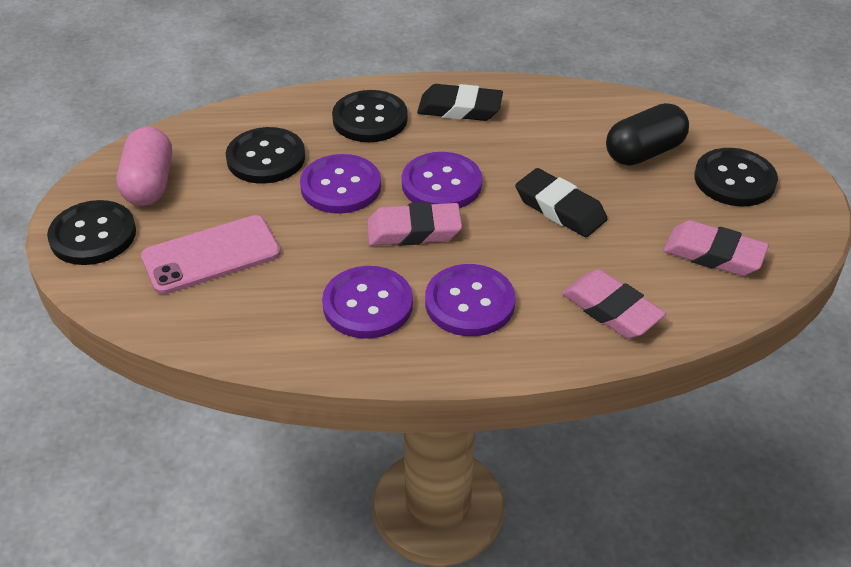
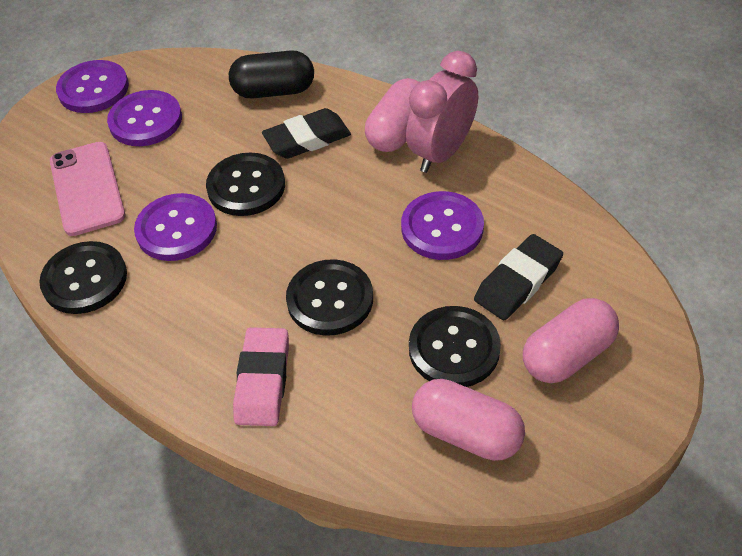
pink capsule: 1 -> 3
pink clock: 0 -> 1
pink eraser: 3 -> 1

